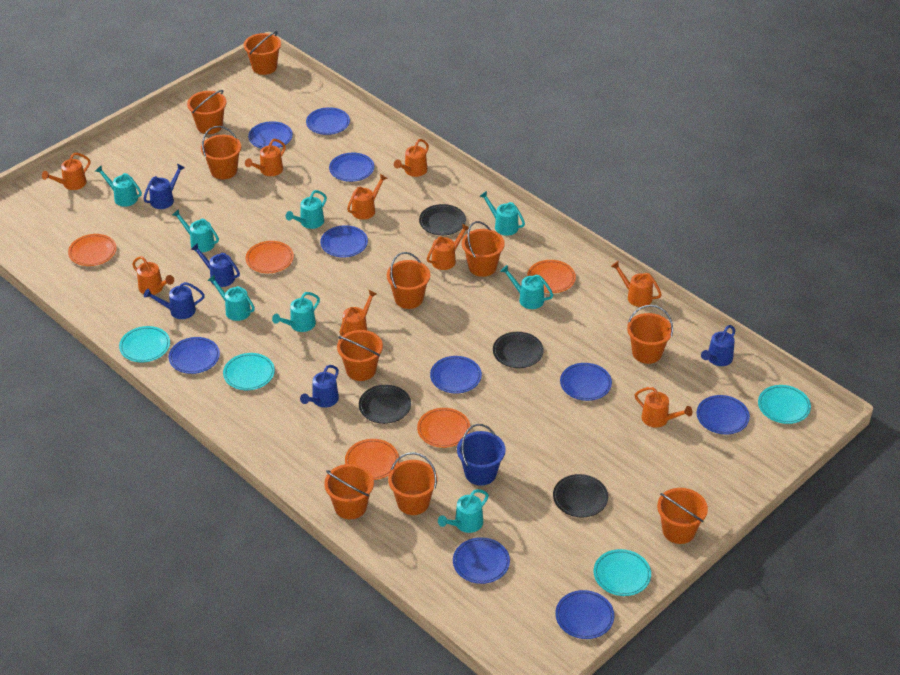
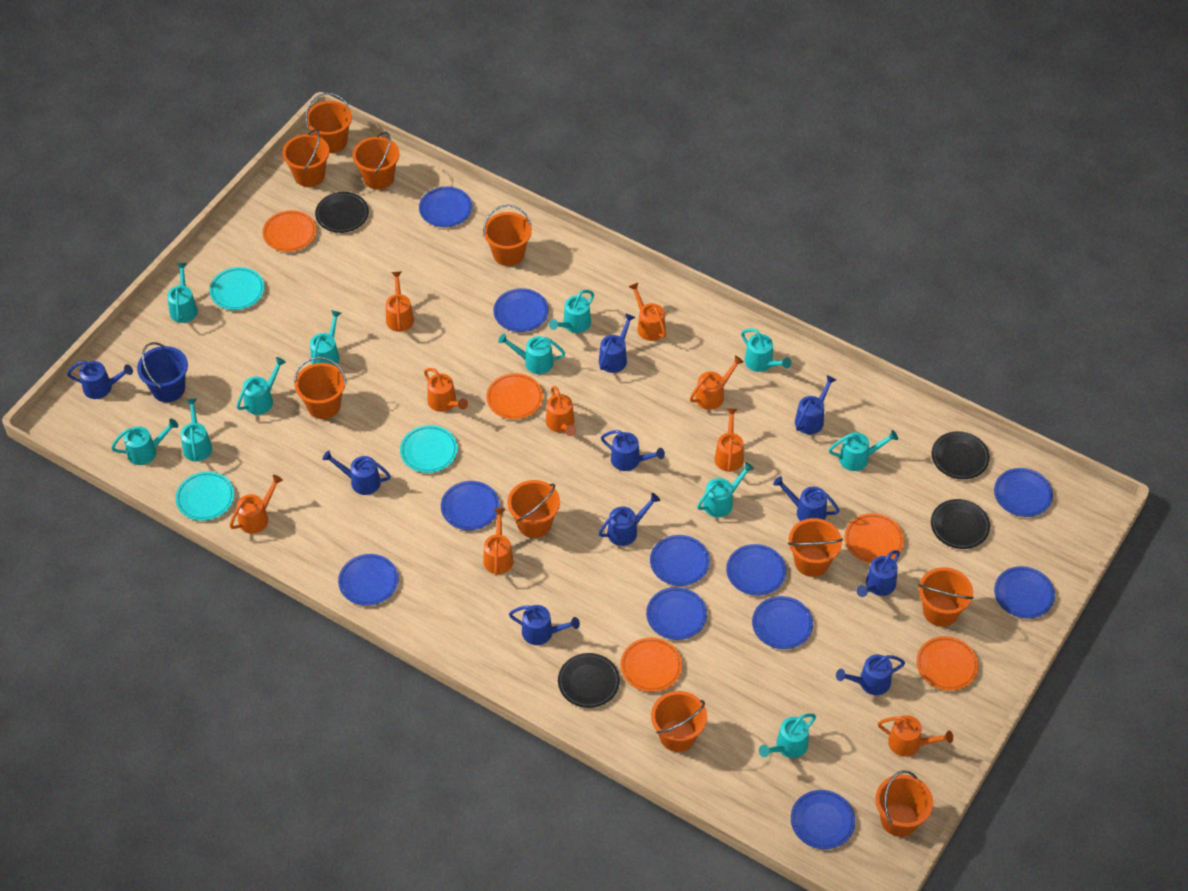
blue plate: 10 -> 11
blue watering can: 5 -> 10
turquoise plate: 4 -> 3
turquoise watering can: 8 -> 11

